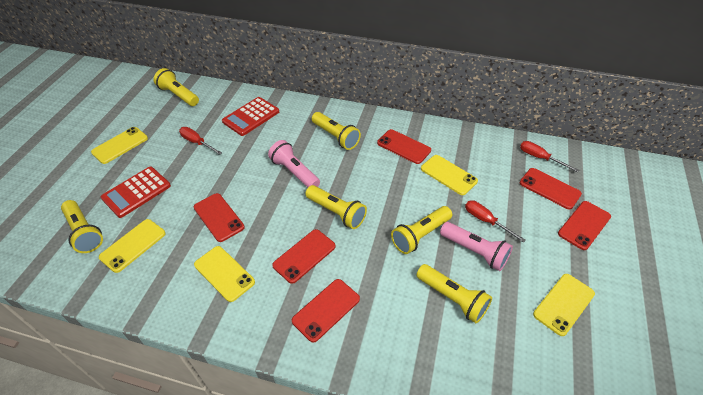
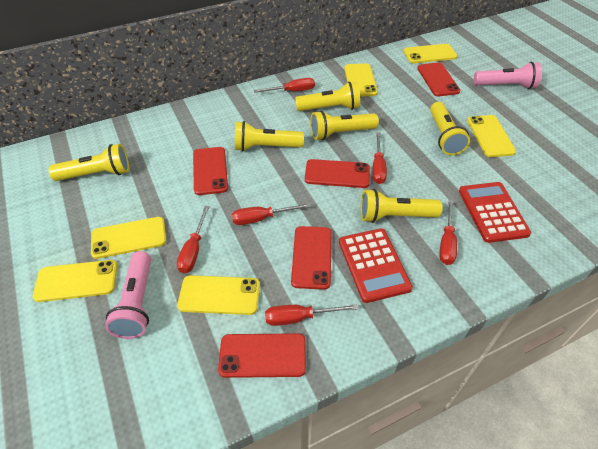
red phone: 6 -> 5
red screwdriver: 3 -> 6
yellow phone: 5 -> 6

